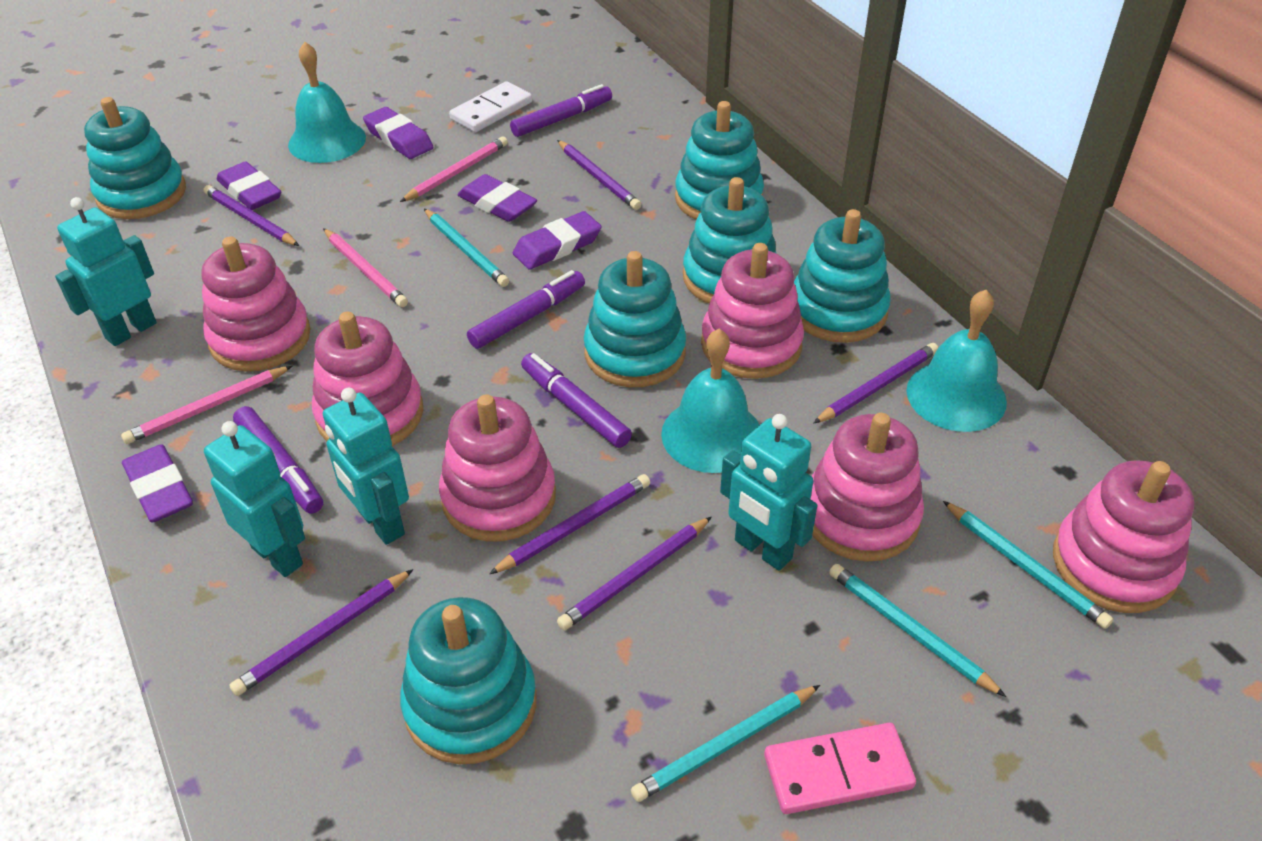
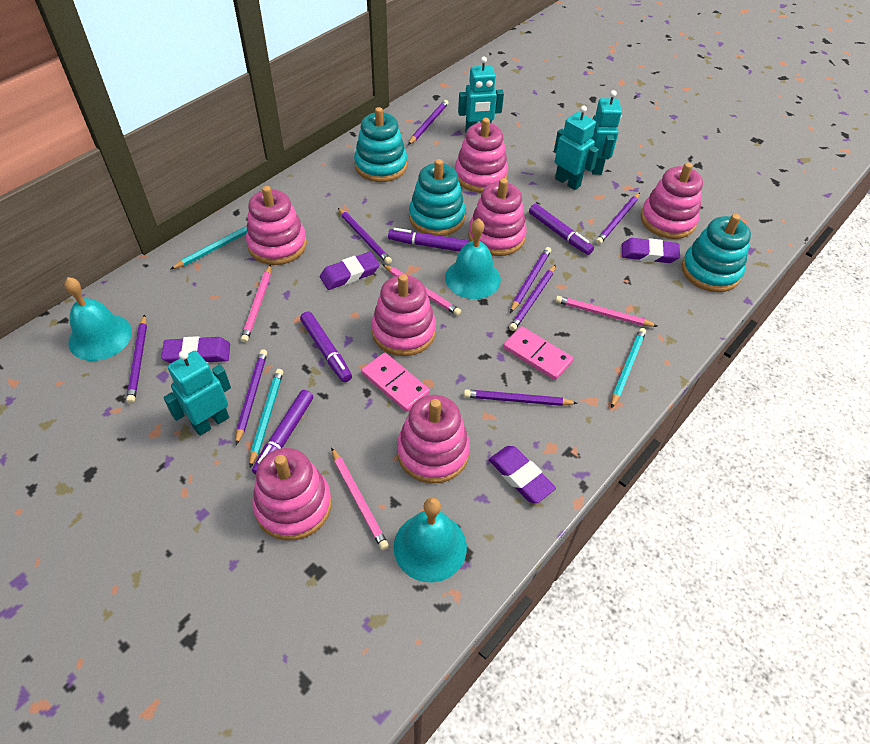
pink domino: 1 -> 2
pink pencil: 3 -> 4
pink stacking toy: 6 -> 7
purple eraser: 5 -> 4
purple pencil: 6 -> 8
turquoise pencil: 4 -> 3
turquoise stacking toy: 6 -> 3
white domino: 1 -> 0

